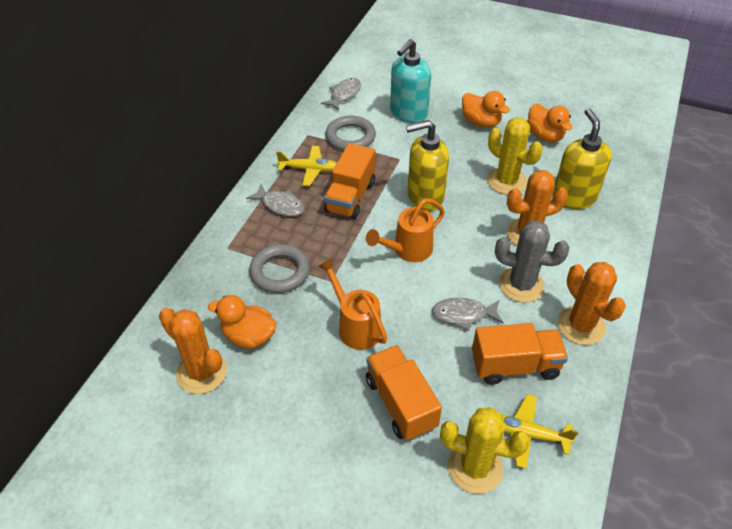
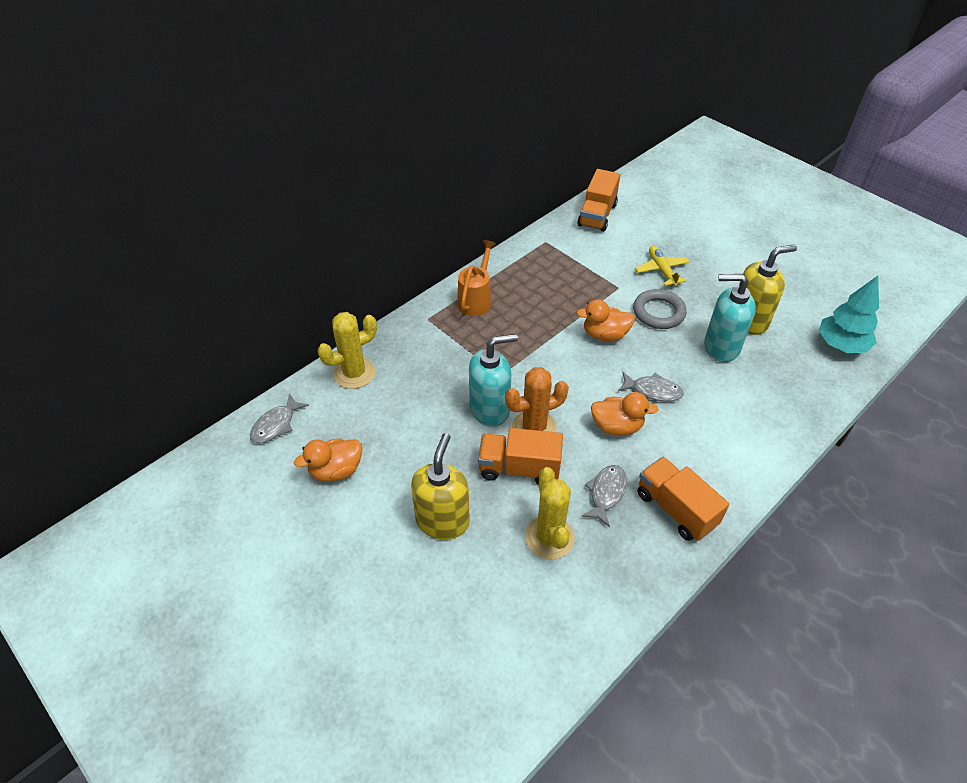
grey cactus: 1 -> 0
grey ring: 2 -> 1
orange cactus: 3 -> 1
orange watering can: 2 -> 1
turquoise soap dispenser: 1 -> 2
turquoise tree: 0 -> 1
yellow plane: 2 -> 1

